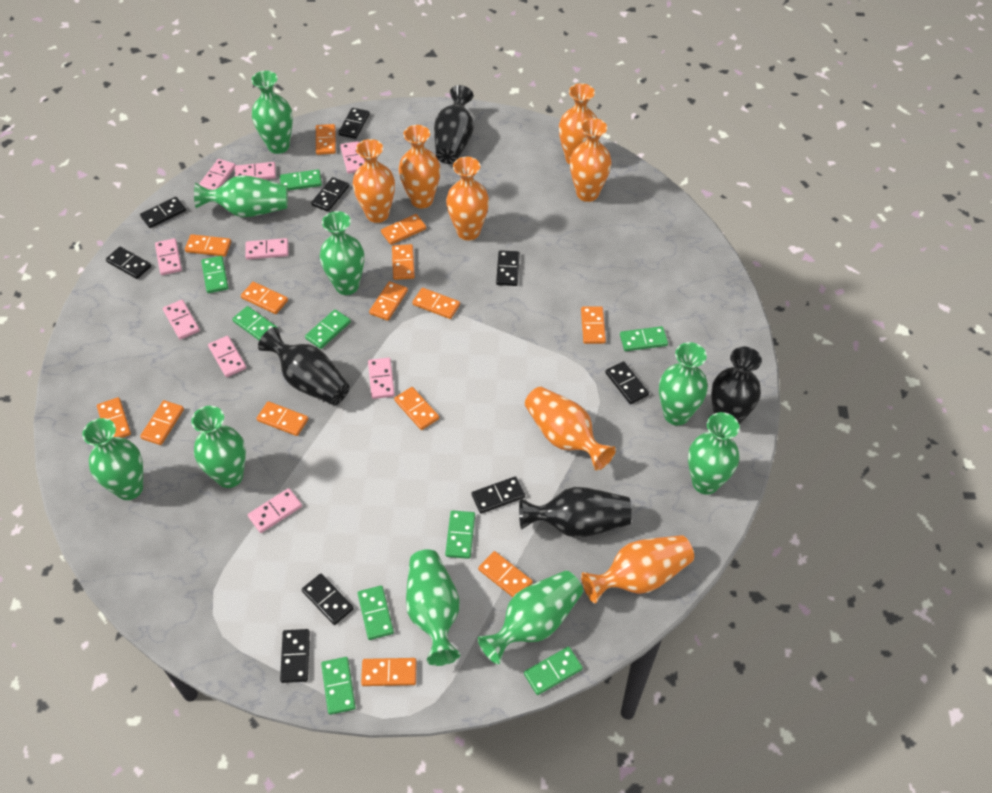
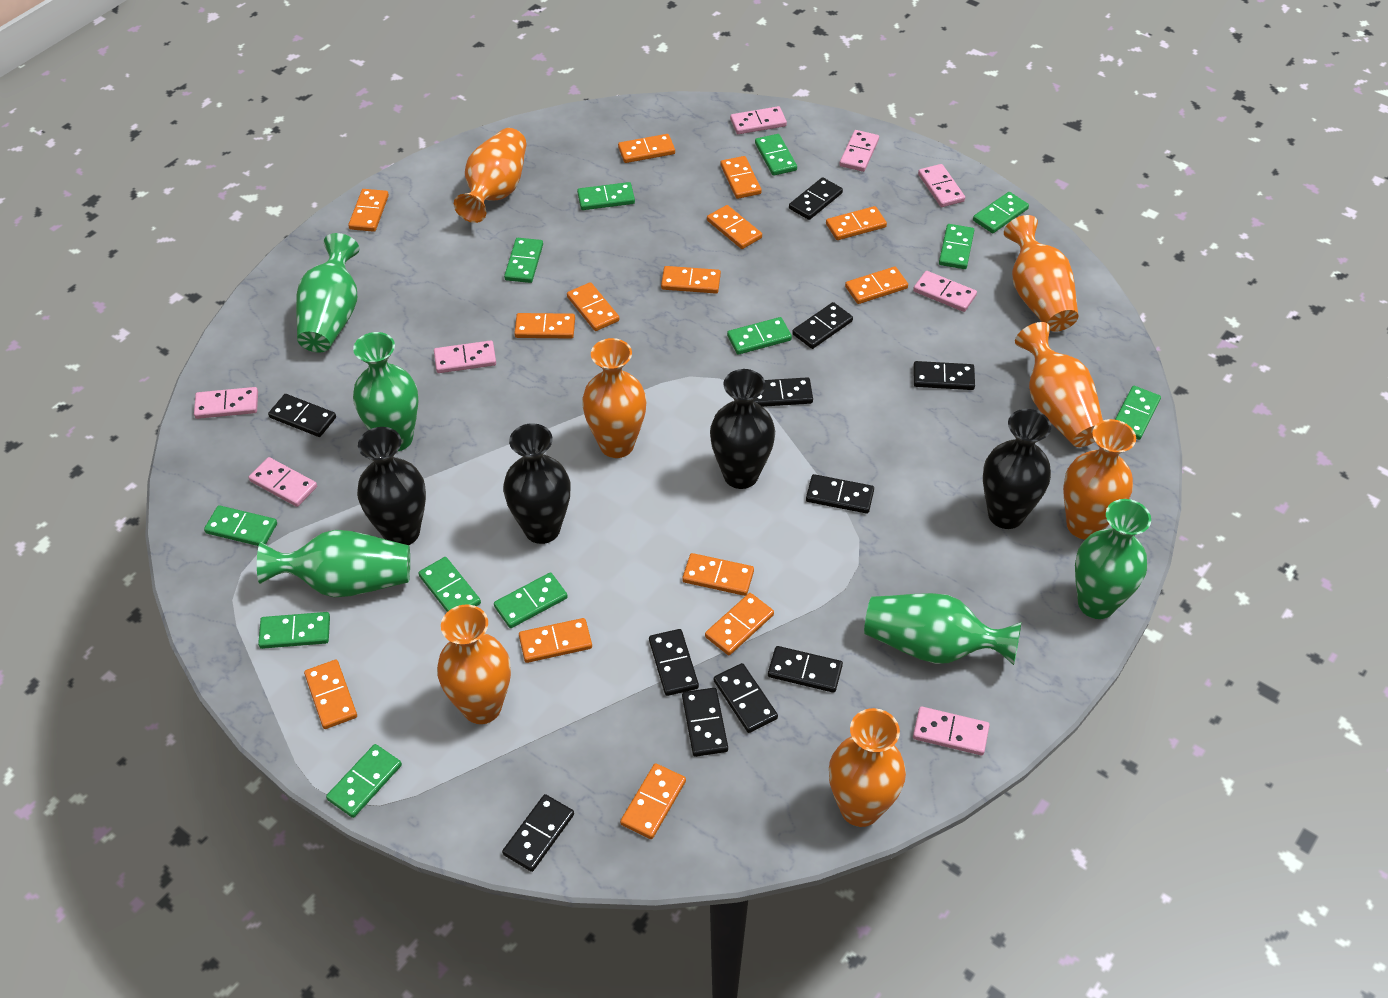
black domino: 9 -> 11
green domino: 9 -> 12
green vase: 9 -> 5
pink domino: 9 -> 8

